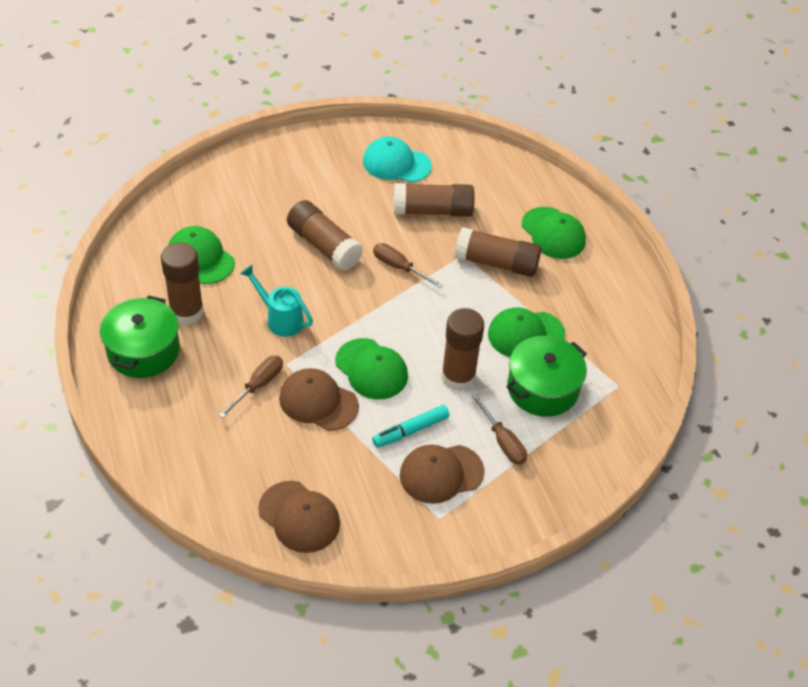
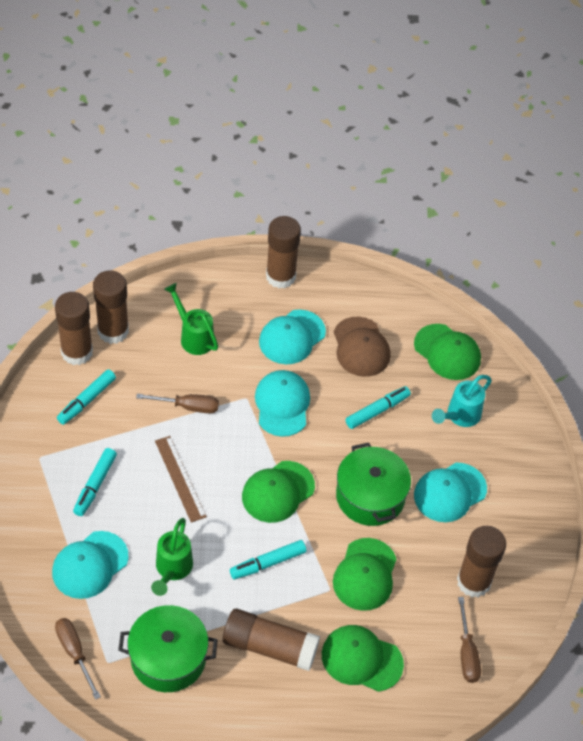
brown cap: 3 -> 1
brown ruler: 0 -> 1
green watering can: 0 -> 2
turquoise cap: 1 -> 4
turquoise marker: 1 -> 4

